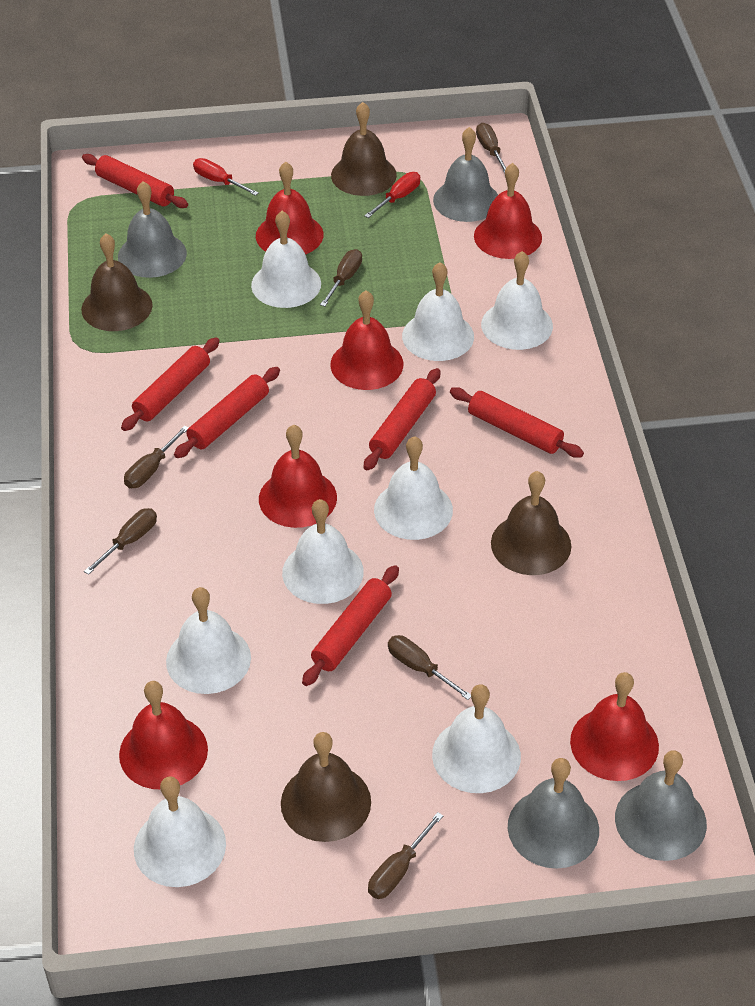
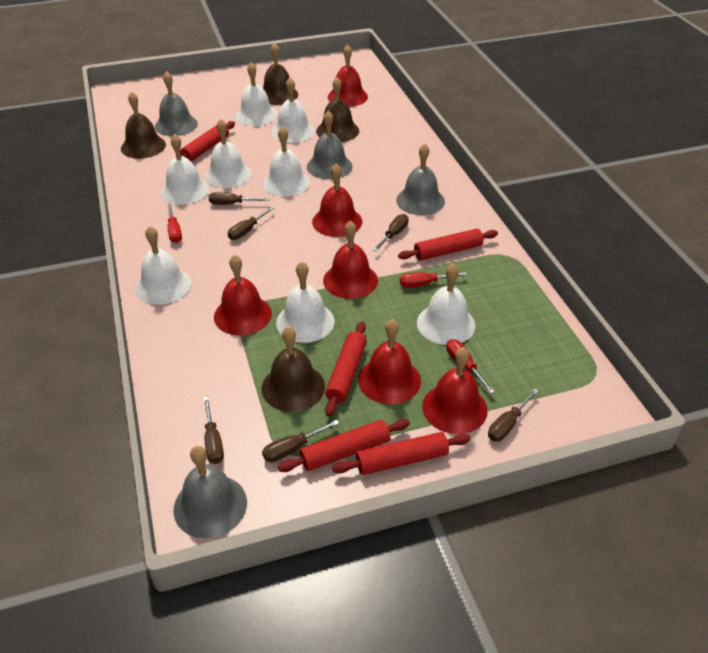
red rolling pin: 6 -> 5
red screwdriver: 2 -> 3

